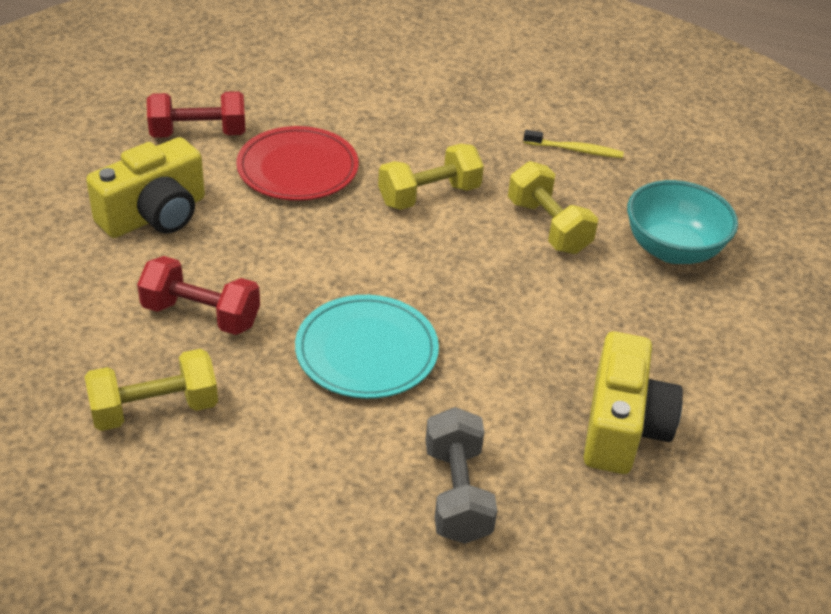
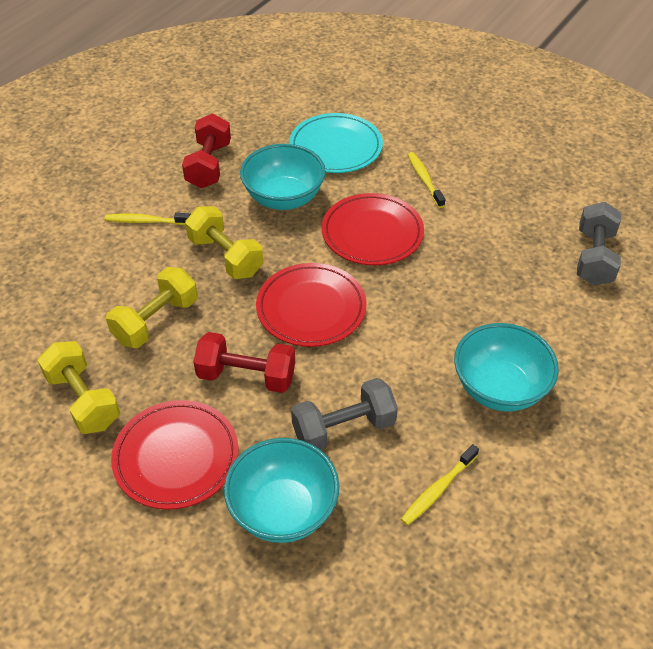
grey dumbbell: 1 -> 2
red plate: 1 -> 3
turquoise bowl: 1 -> 3
yellow camera: 2 -> 0
yellow toothbrush: 1 -> 3

